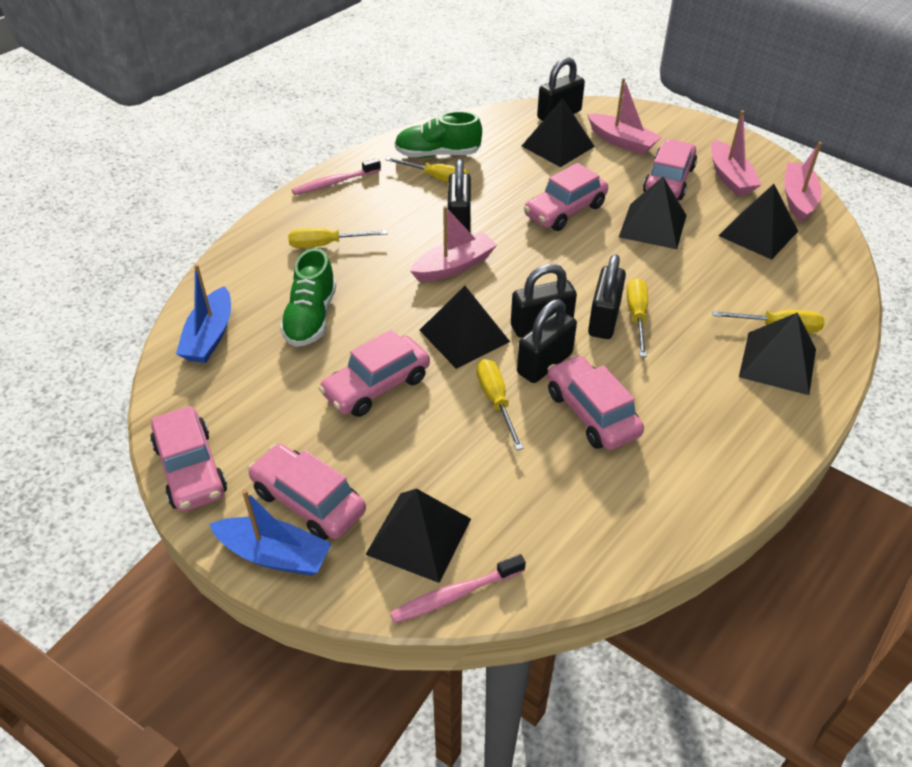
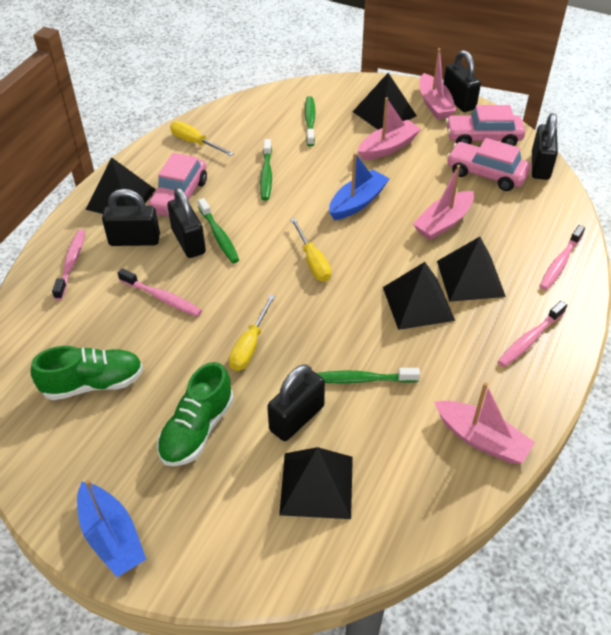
black pyramid: 6 -> 5
green toothbrush: 0 -> 4
pink car: 6 -> 3
pink toothbrush: 2 -> 4
yellow screwdriver: 5 -> 3

